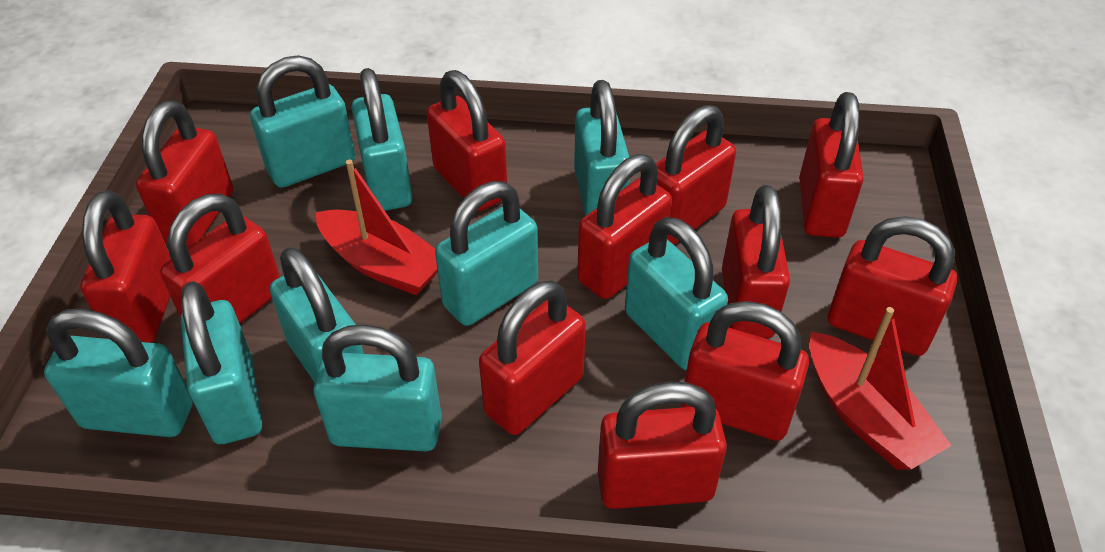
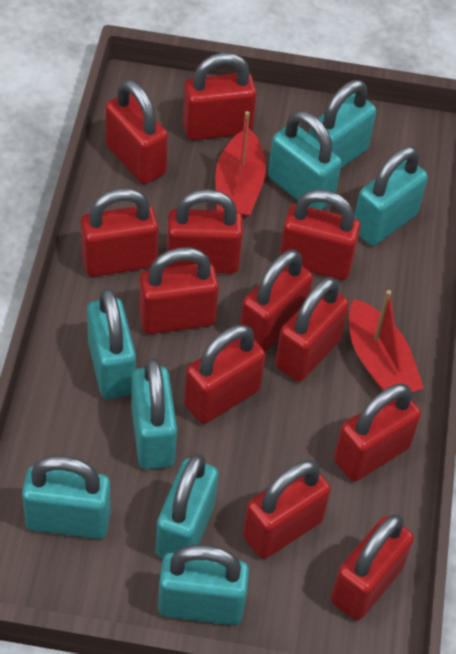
turquoise padlock: 9 -> 8

